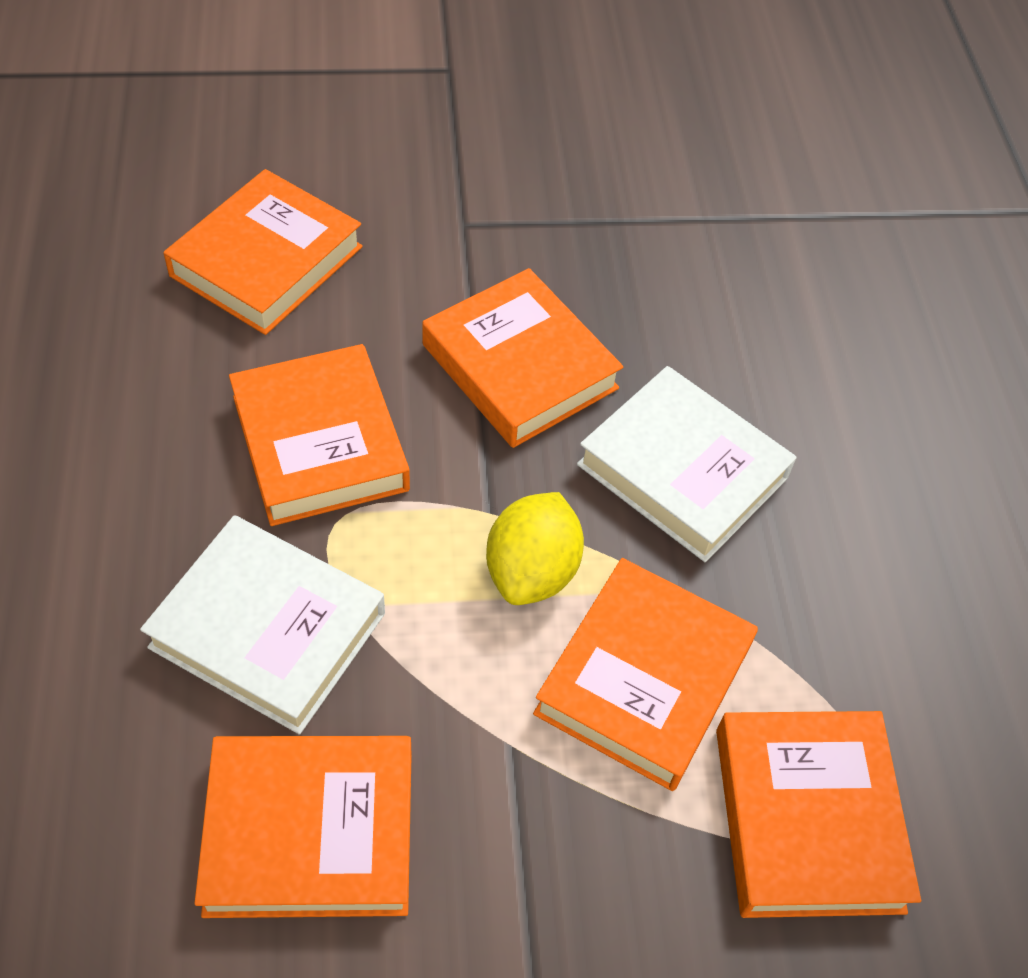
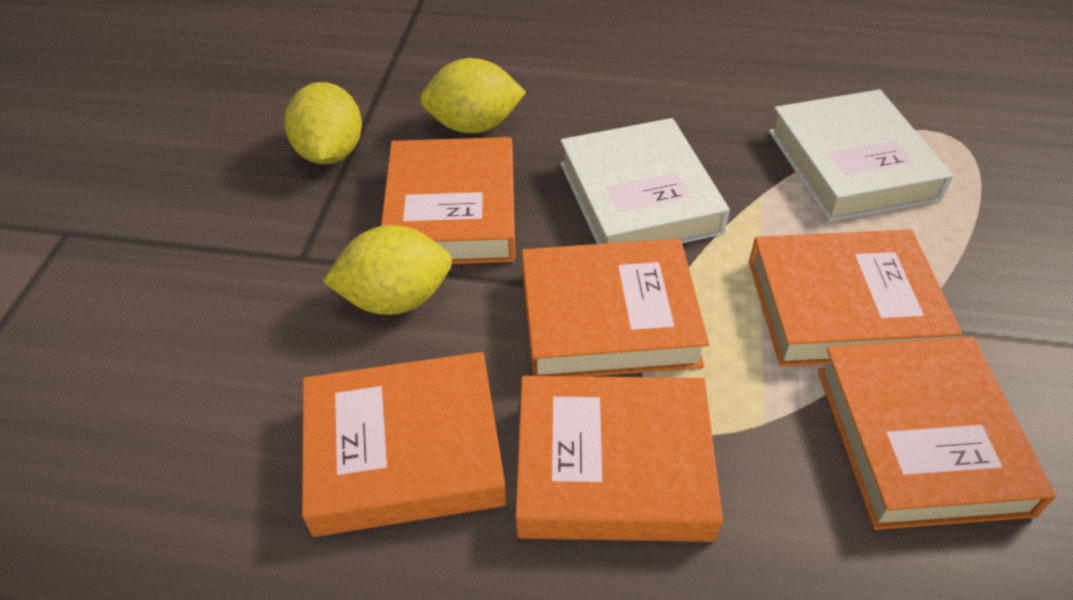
yellow lemon: 1 -> 3

